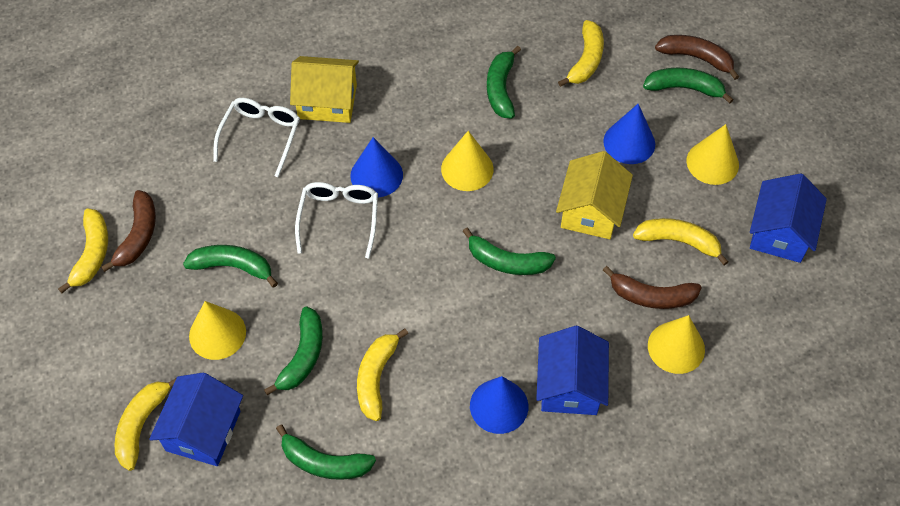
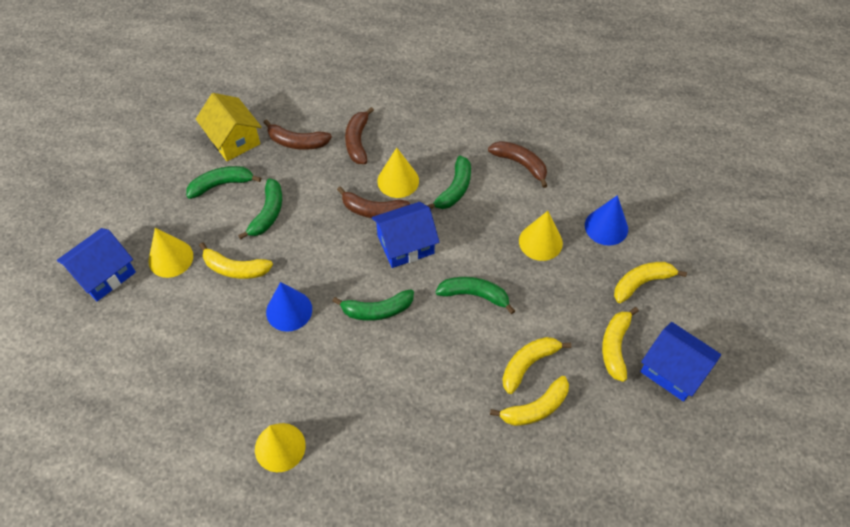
blue cone: 3 -> 2
brown banana: 3 -> 4
green banana: 6 -> 5
white glasses: 2 -> 0
yellow house: 2 -> 1

